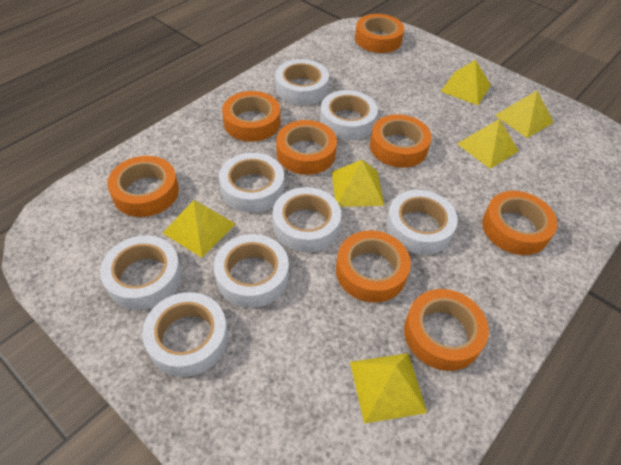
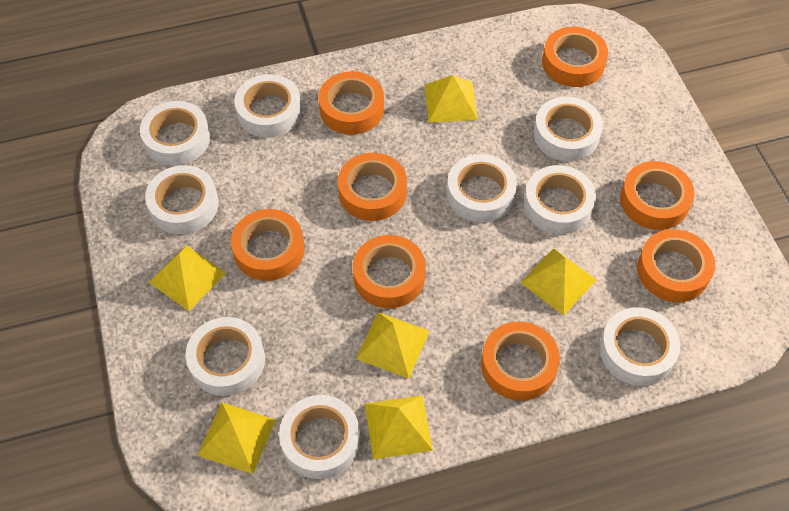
white tape: 8 -> 9

